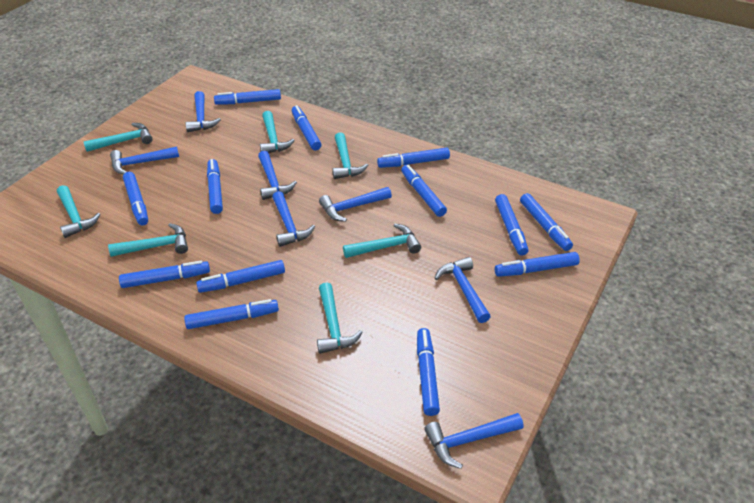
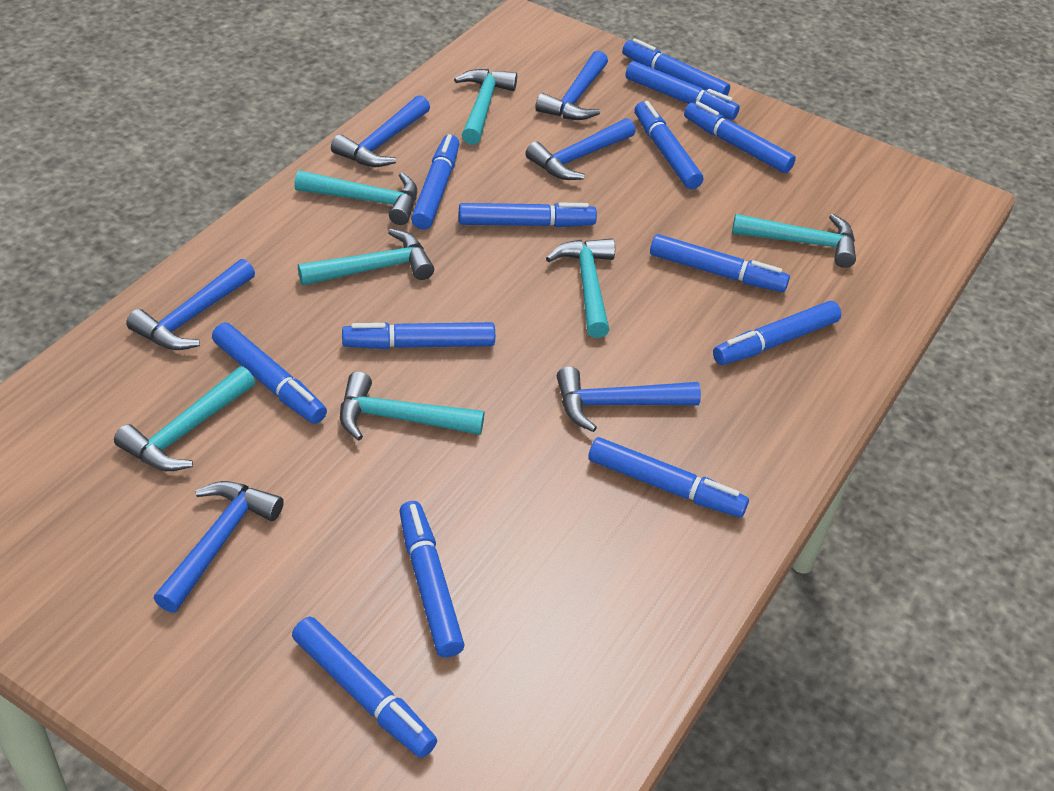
blue hammer: 7 -> 6

